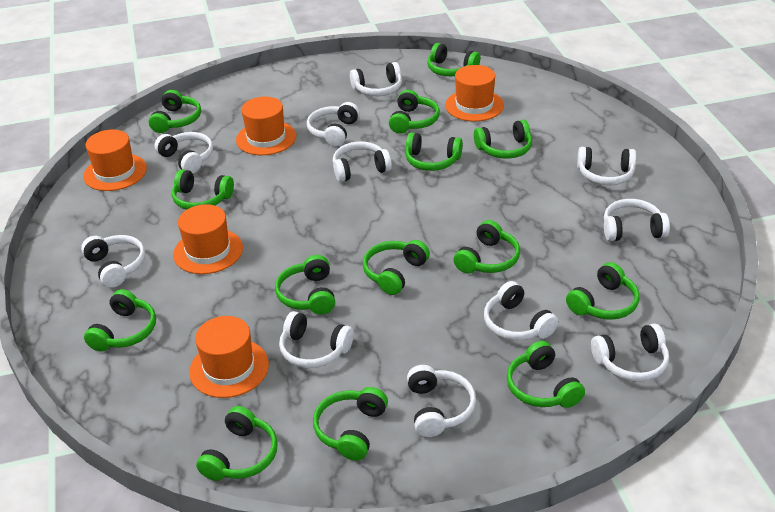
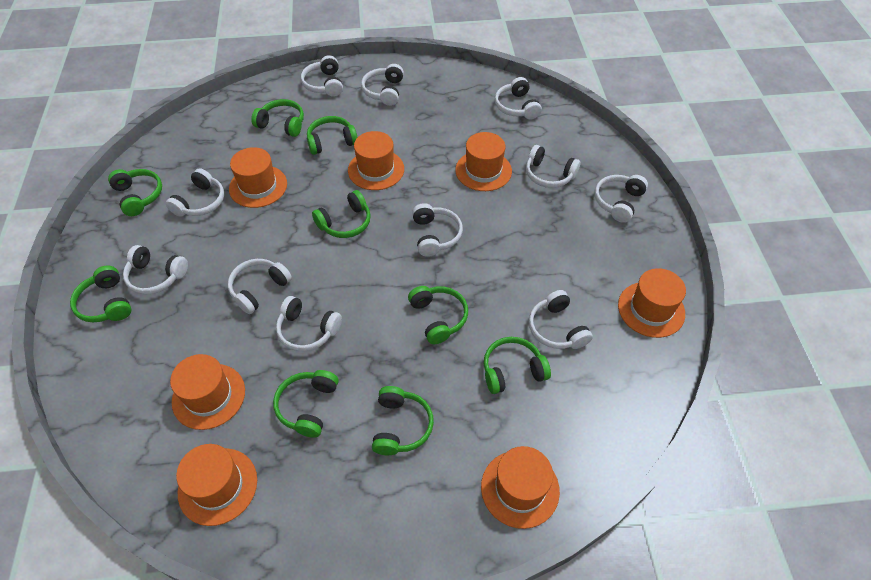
green headphones: 14 -> 9
orange hat: 5 -> 7

